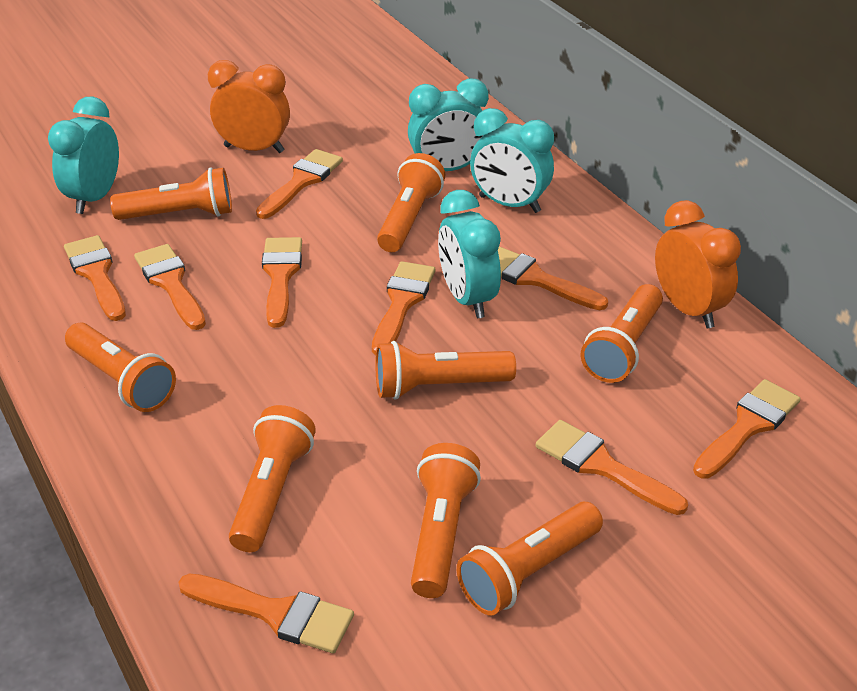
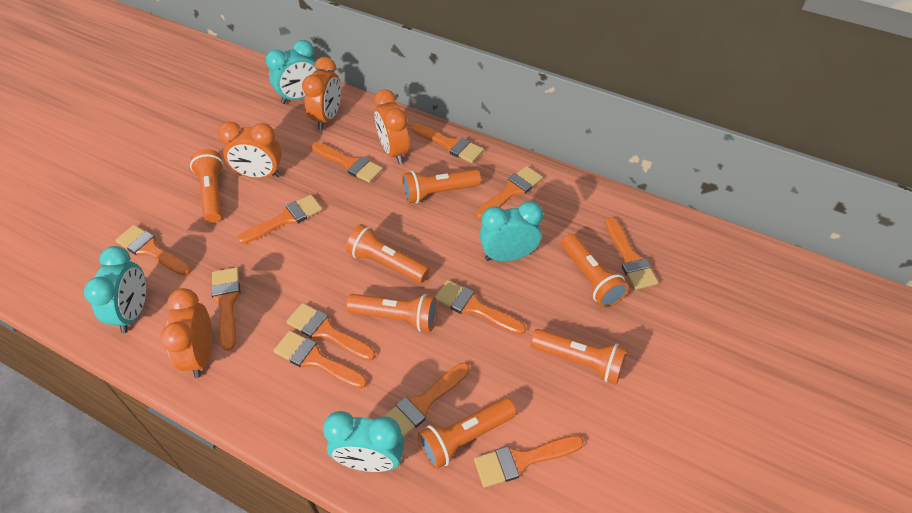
orange brush: 9 -> 12
orange clock: 2 -> 4
orange flashlight: 8 -> 7

